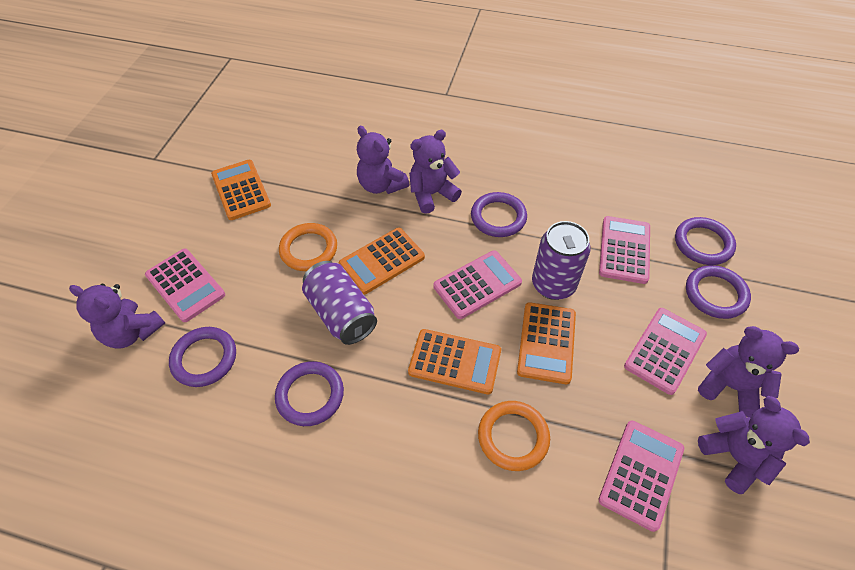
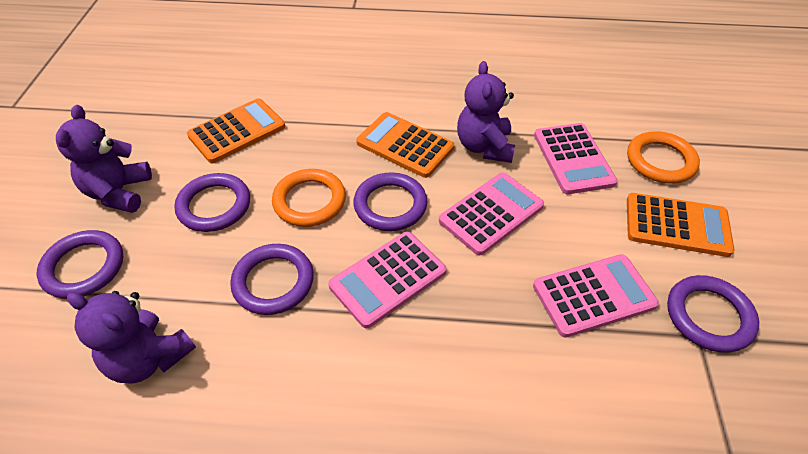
orange calculator: 4 -> 3
pink calculator: 5 -> 4
purple can: 2 -> 0
purple teddy bear: 5 -> 3

